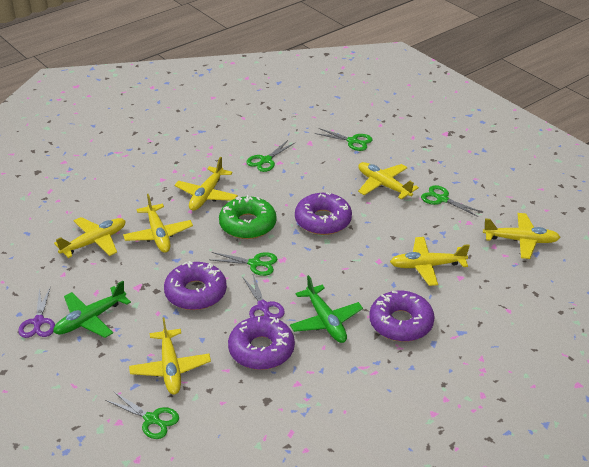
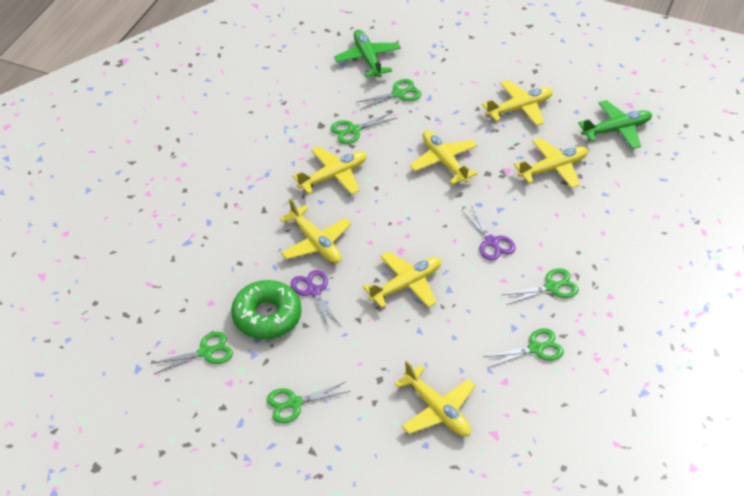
green scissors: 5 -> 6
purple donut: 4 -> 0

